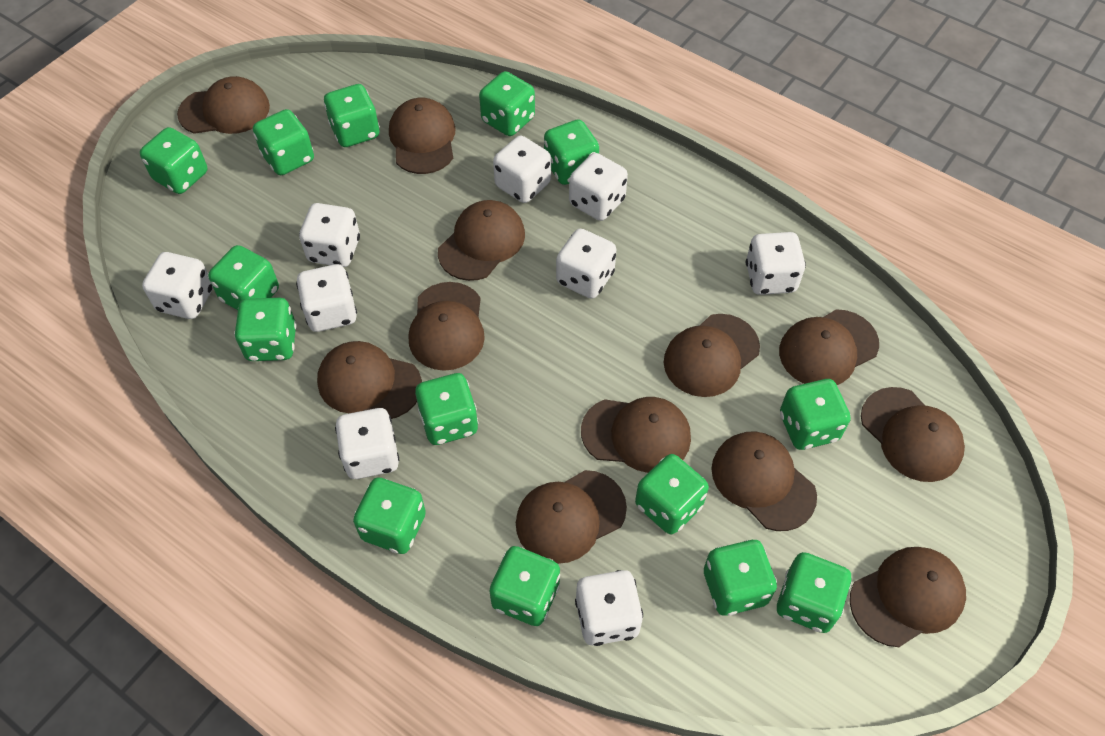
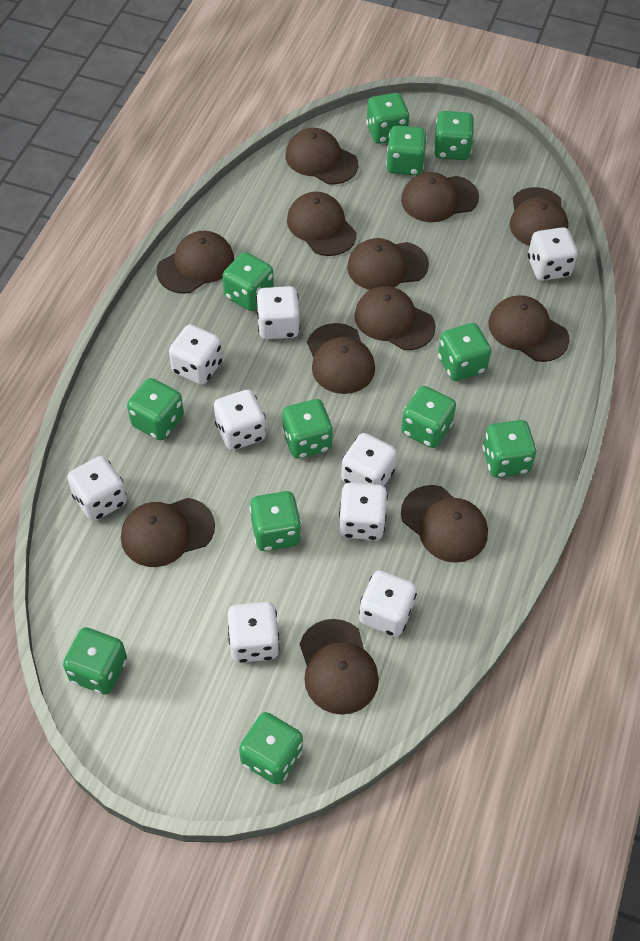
green dice: 14 -> 12

